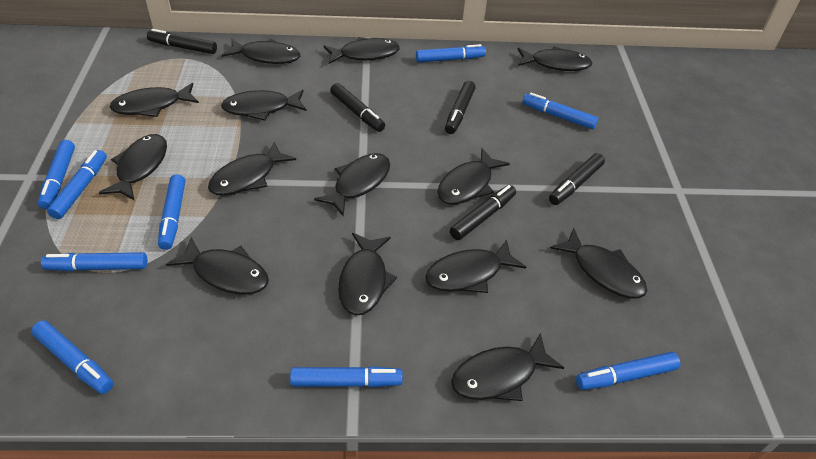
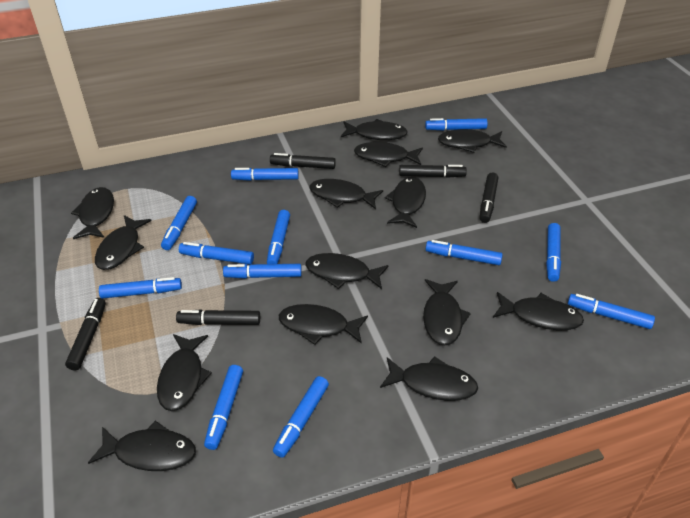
blue marker: 9 -> 12

